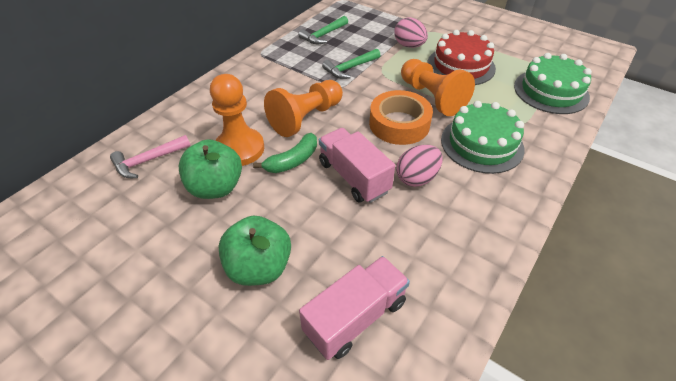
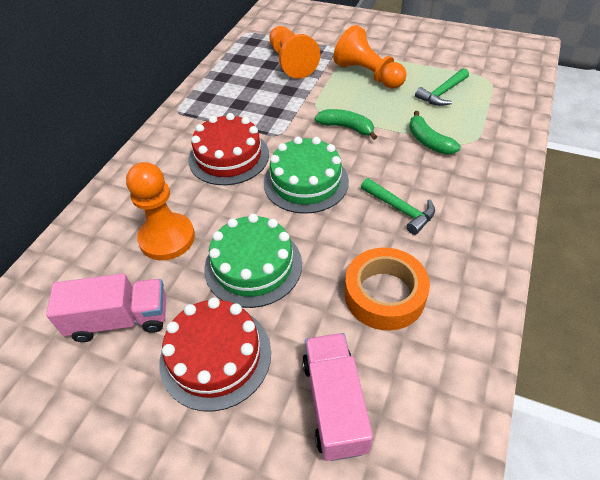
green apple: 2 -> 0
green banana: 1 -> 2
pink egg: 2 -> 0
pink hammer: 1 -> 0
red cake: 1 -> 2

